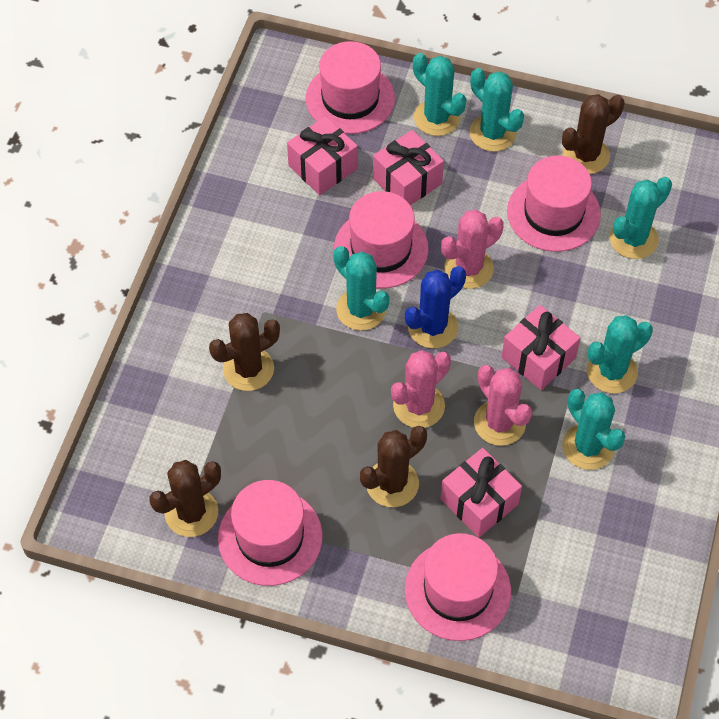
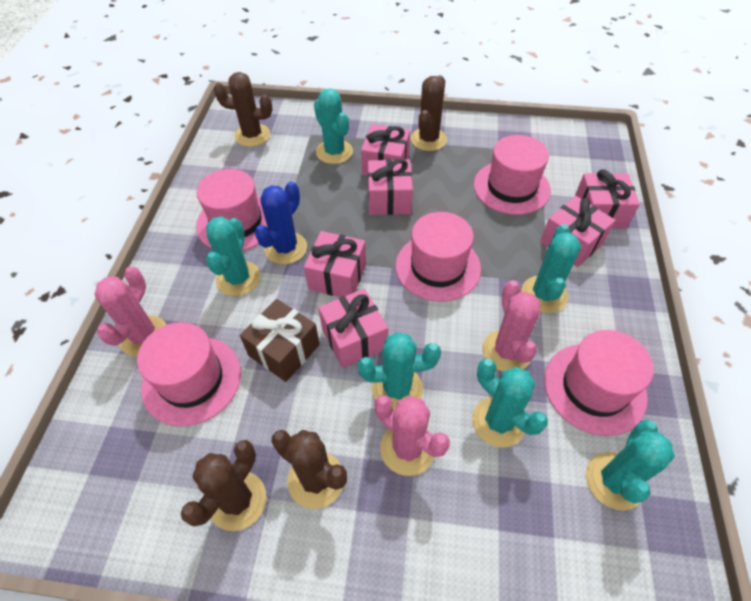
brown gift: 0 -> 1
pink gift: 4 -> 6

